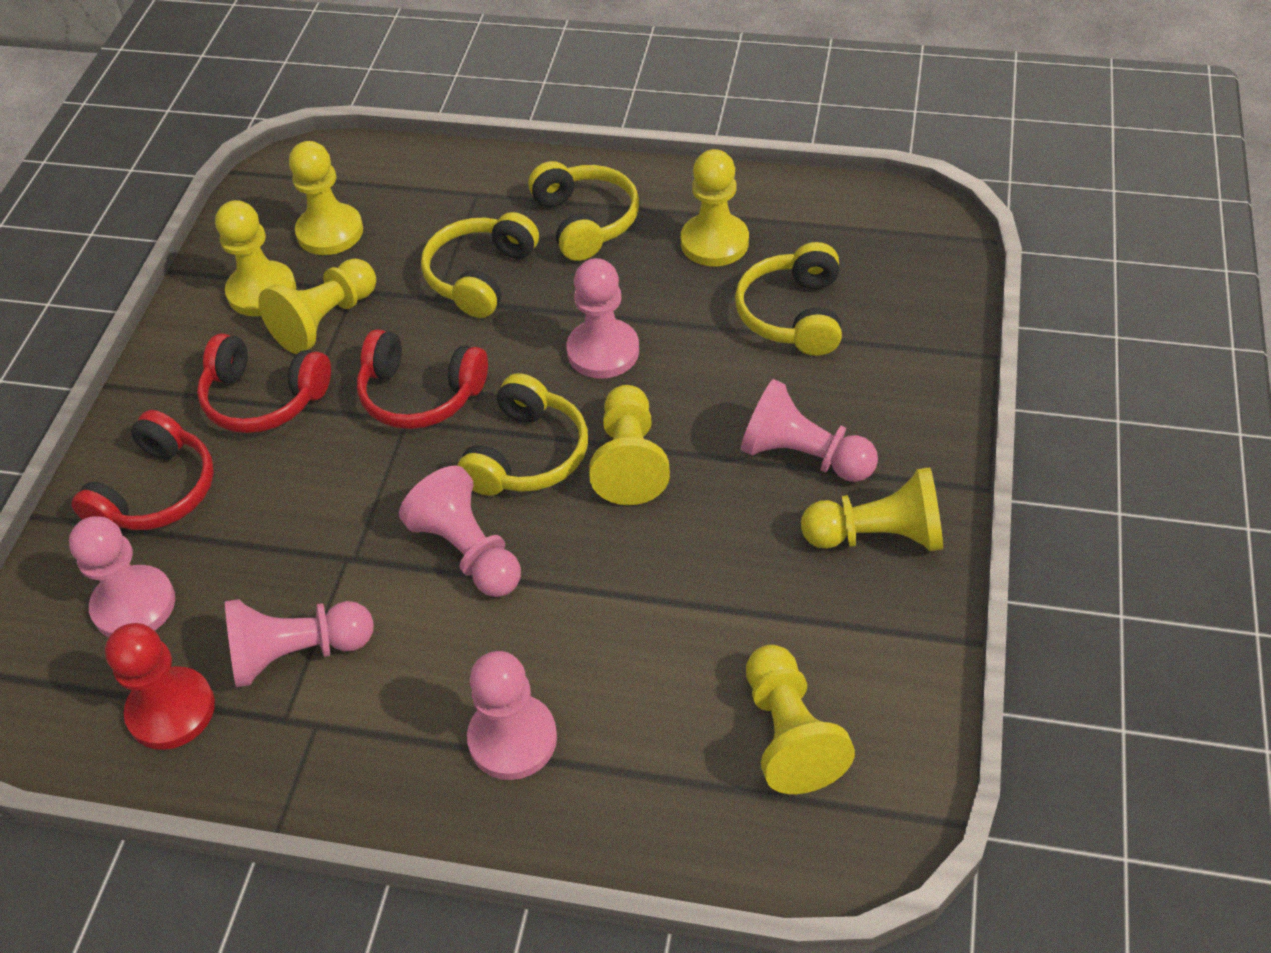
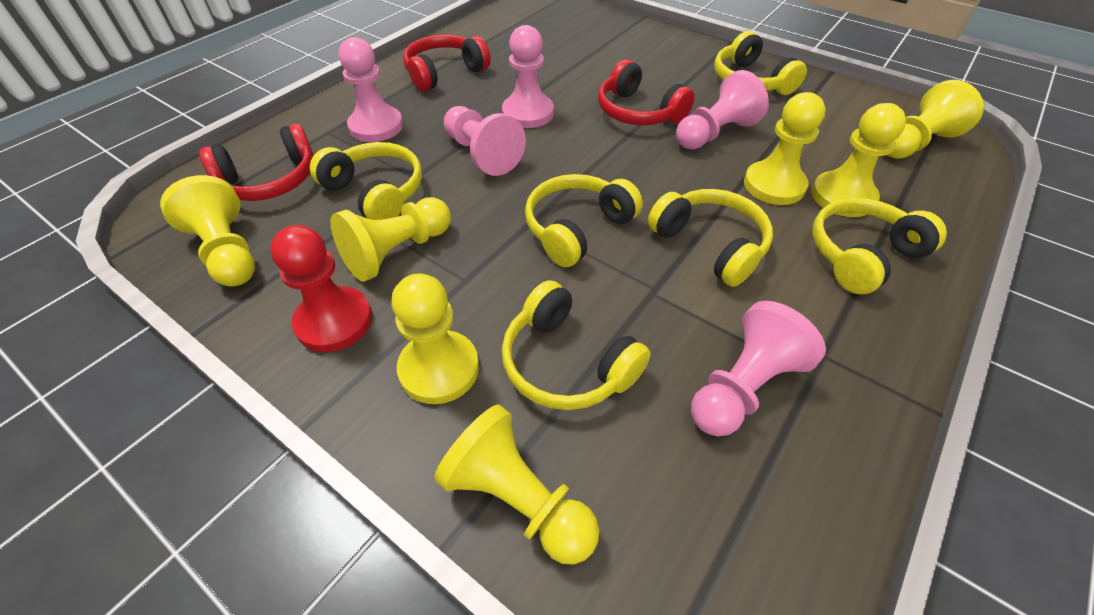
pink pawn: 6 -> 5
yellow headphones: 4 -> 6

